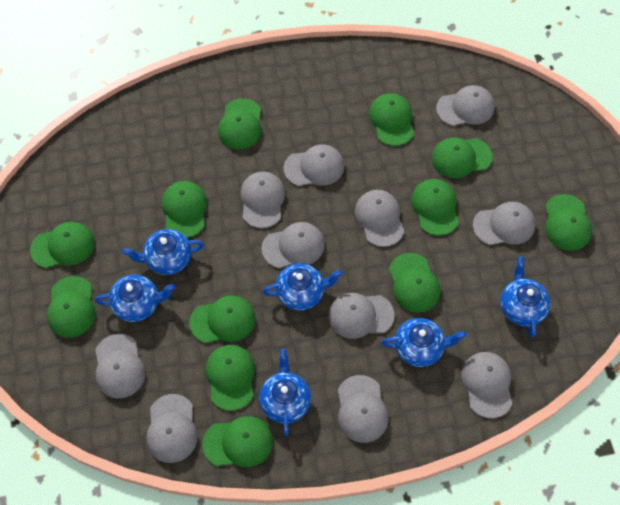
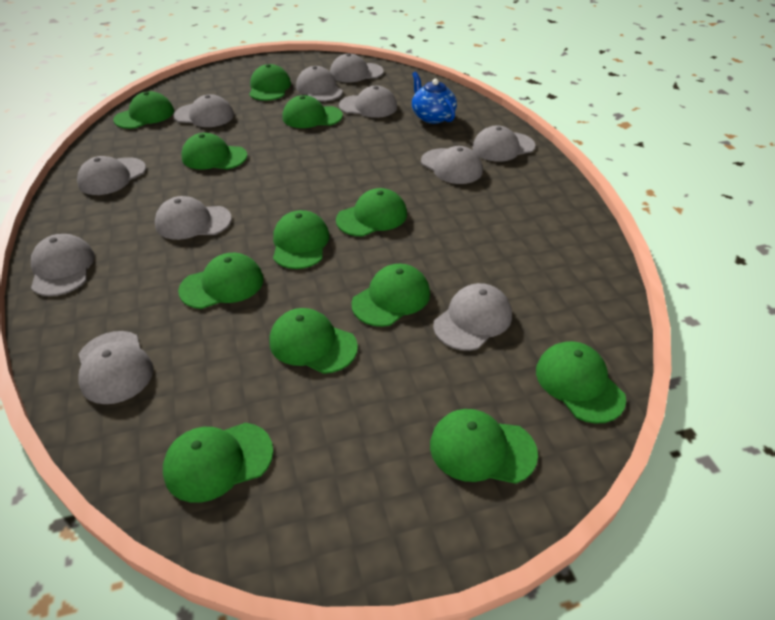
blue teapot: 6 -> 1

